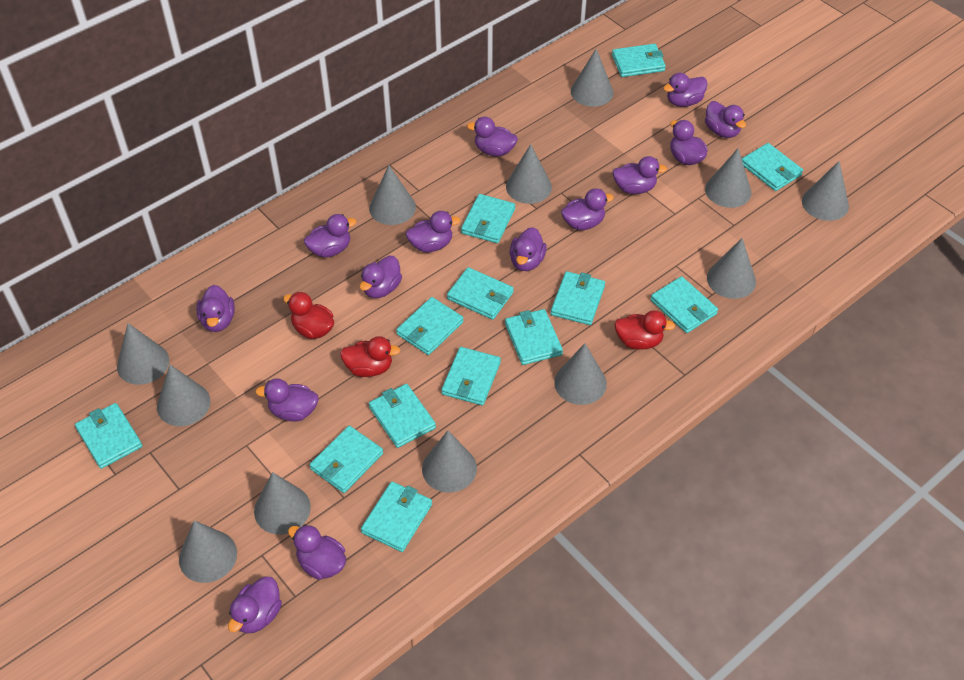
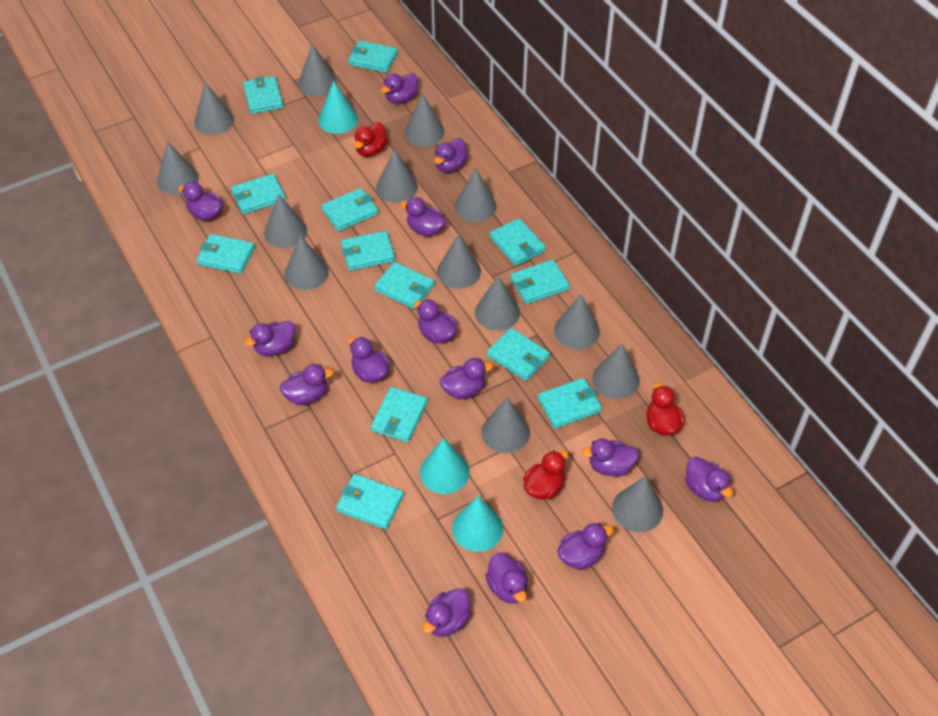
grey cone: 12 -> 14
turquoise cone: 0 -> 3

